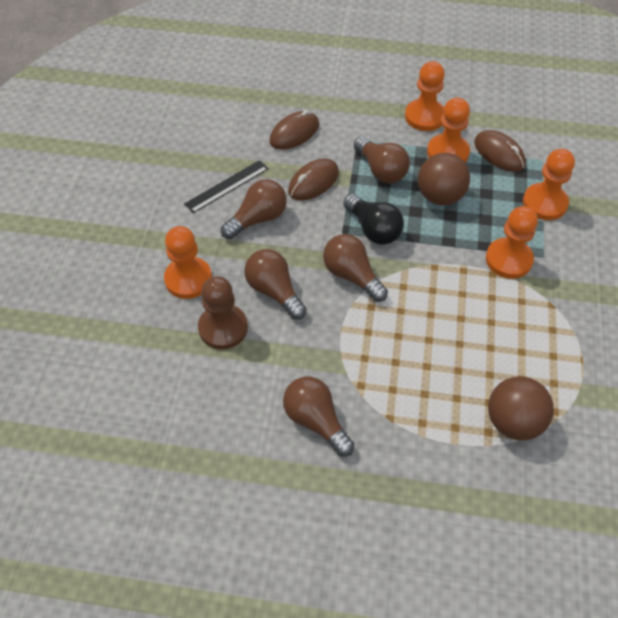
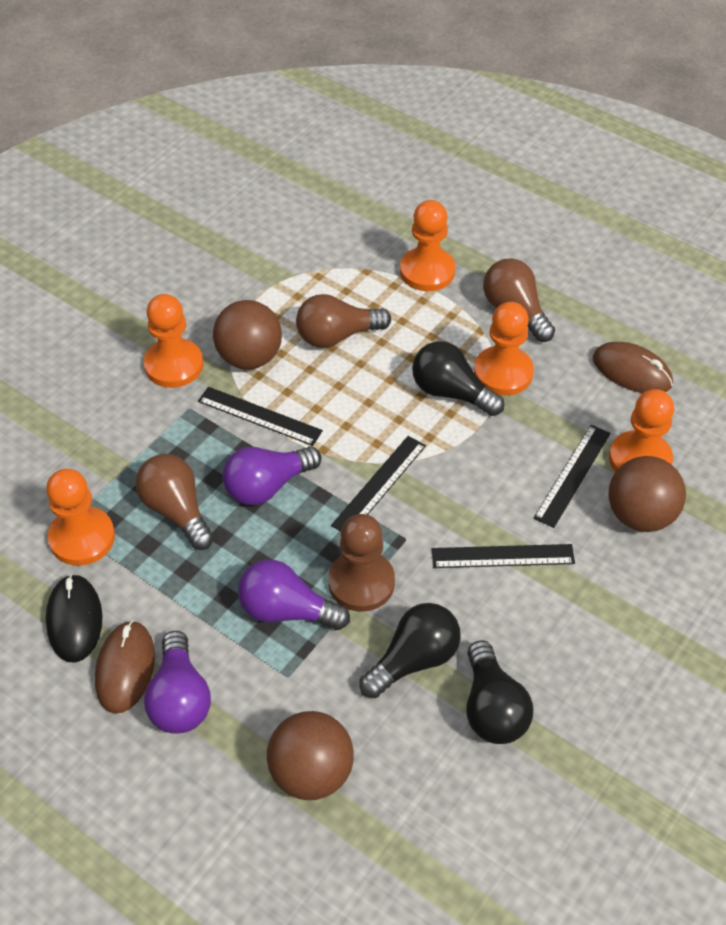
black light bulb: 1 -> 3
black mouse: 0 -> 1
black ruler: 1 -> 4
brown ball: 2 -> 3
brown light bulb: 5 -> 3
brown mouse: 3 -> 2
purple light bulb: 0 -> 3

